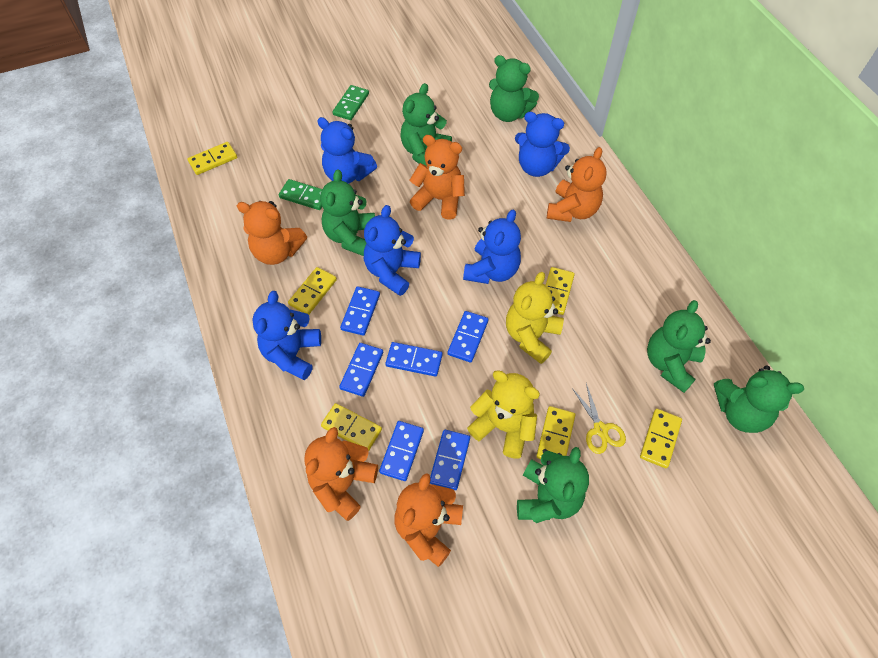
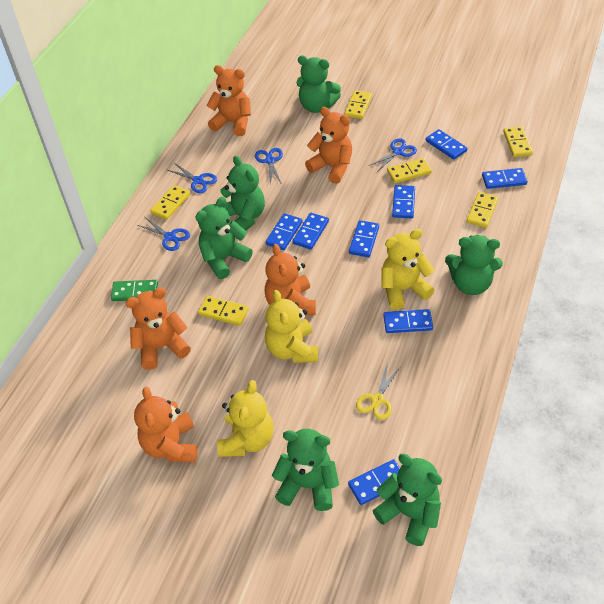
blue domino: 6 -> 8
blue scissors: 0 -> 4
blue teddy bear: 5 -> 0
green domino: 2 -> 1
yellow teddy bear: 2 -> 3

